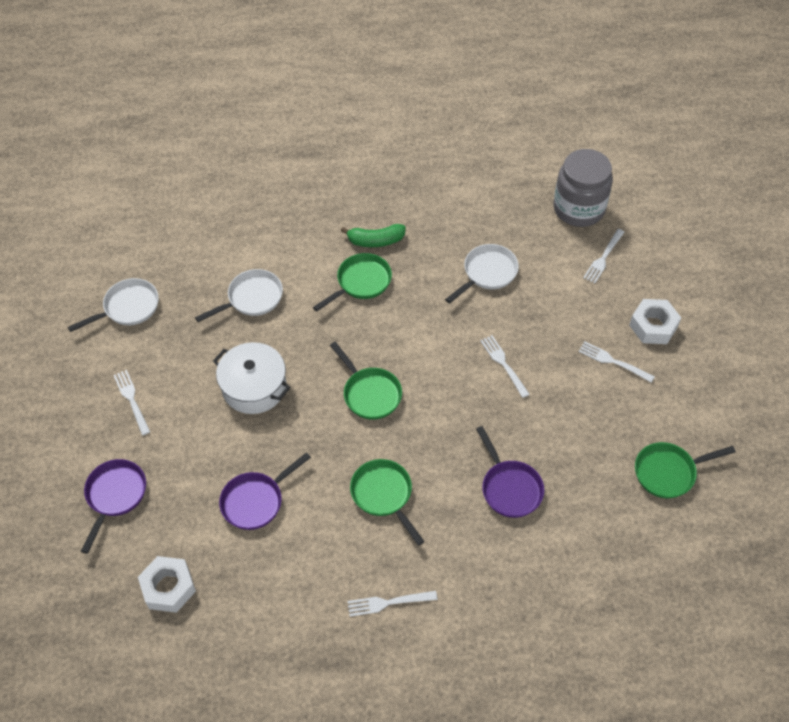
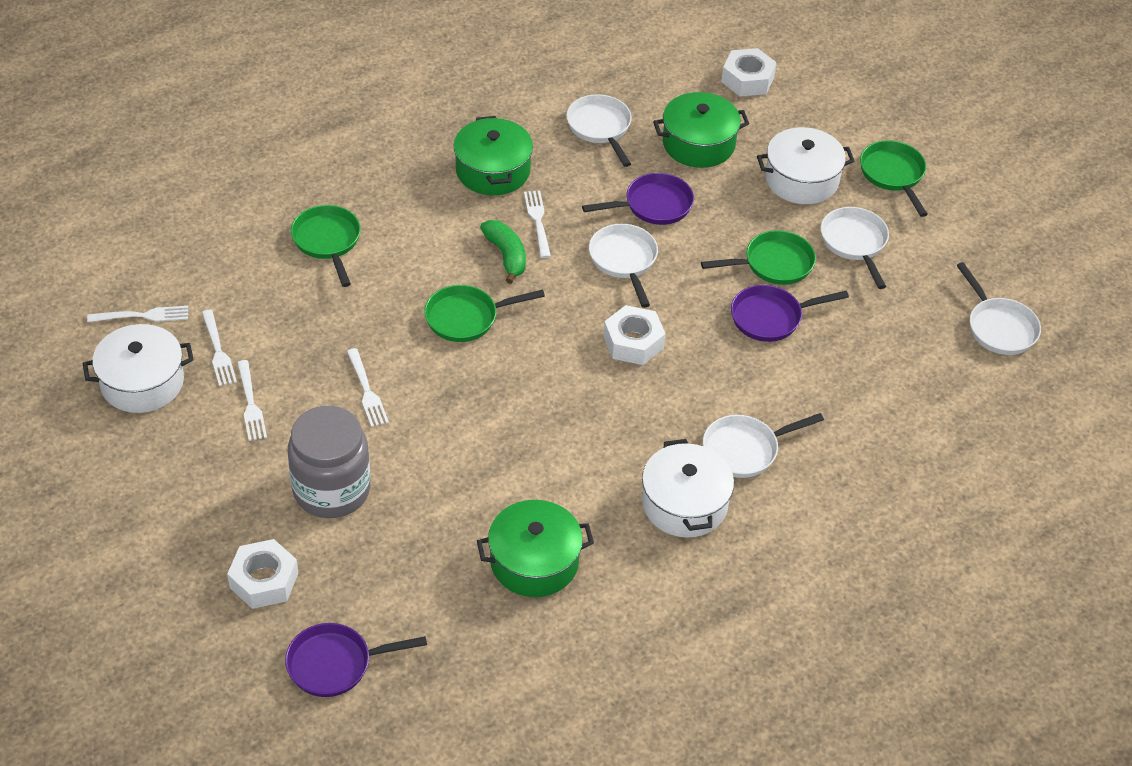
green pot: 0 -> 3
white nut: 2 -> 3
white pan: 3 -> 5
white pot: 1 -> 3

